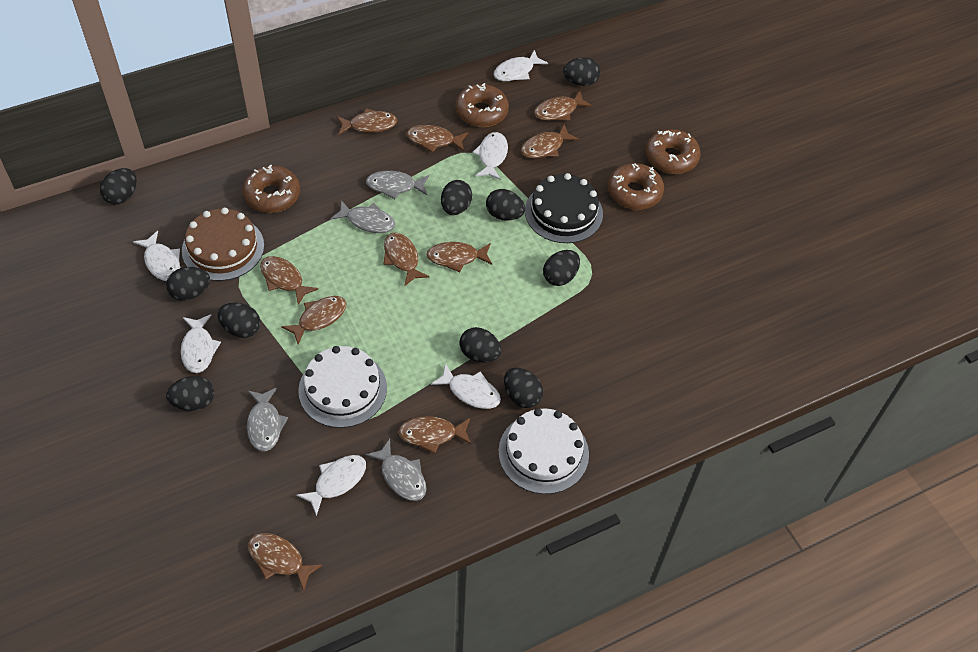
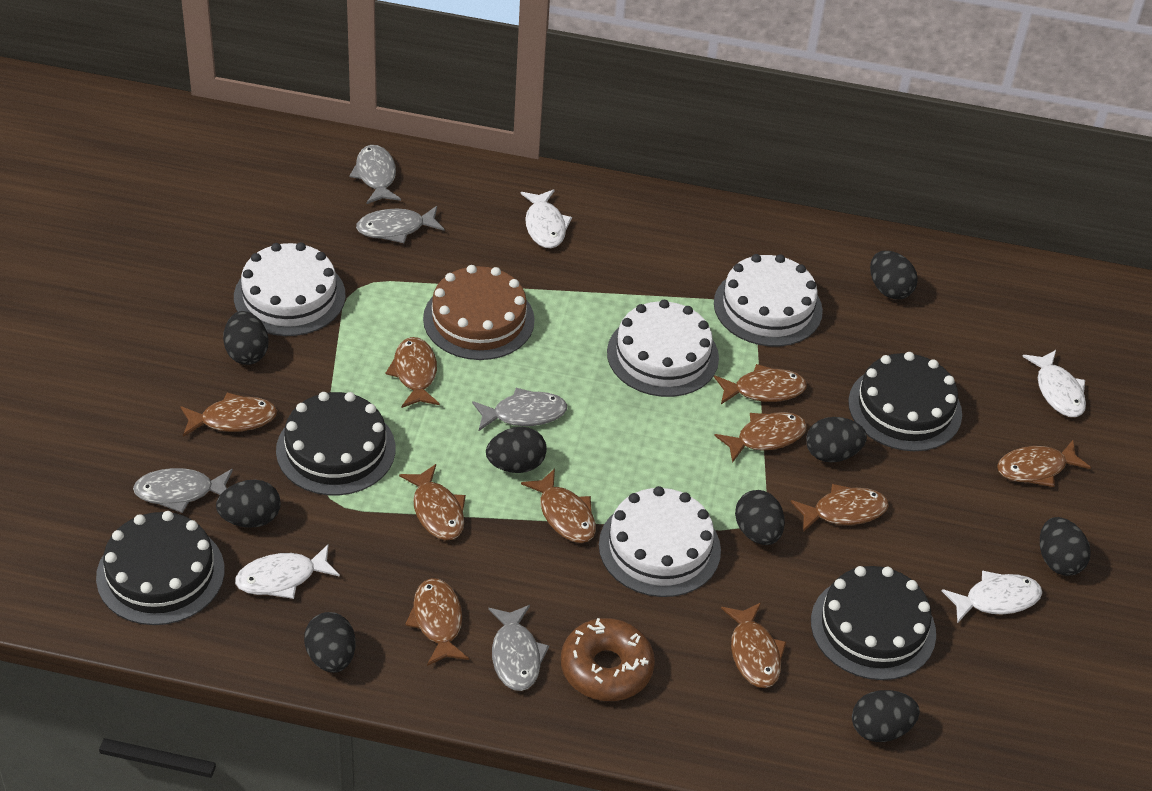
black cake: 1 -> 4
black egg: 10 -> 9
brown donut: 4 -> 1
grey fish: 4 -> 5
white cake: 2 -> 4
white fish: 6 -> 4

